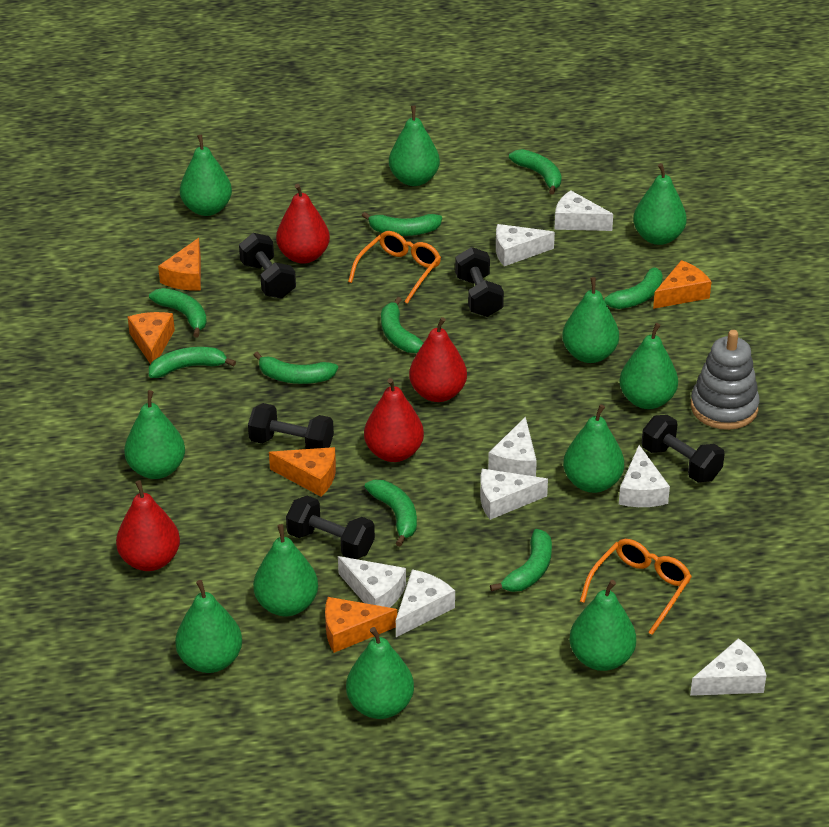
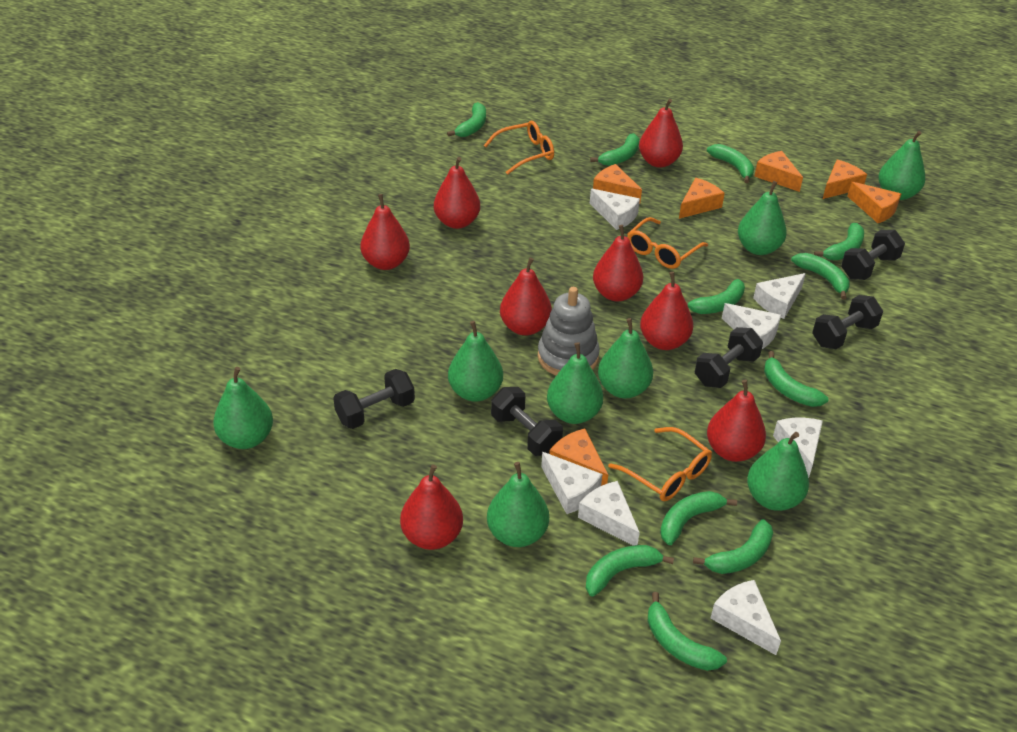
green banana: 9 -> 11
green pear: 11 -> 8
orange cheese: 5 -> 6
orange glasses: 2 -> 3
red pear: 4 -> 8
white cheese: 8 -> 7

